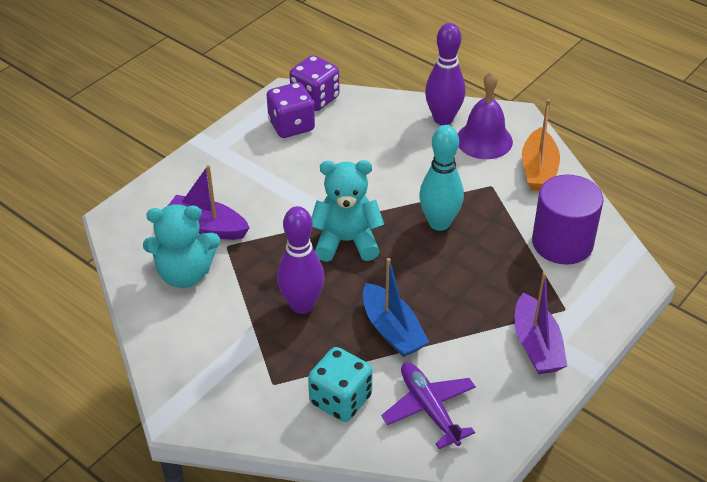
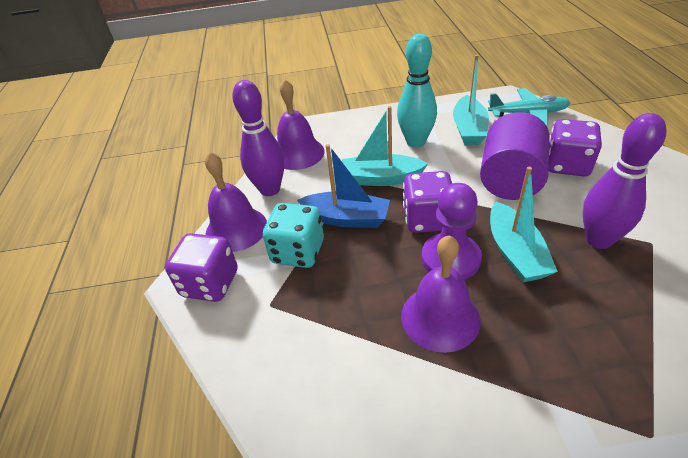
orange boat: 1 -> 0
purple bell: 1 -> 3
purple boat: 2 -> 0
purple dice: 2 -> 3
purple pawn: 0 -> 1
purple plane: 1 -> 0
turquoise boat: 0 -> 3
turquoise plane: 0 -> 1
turquoise teddy bear: 2 -> 0

